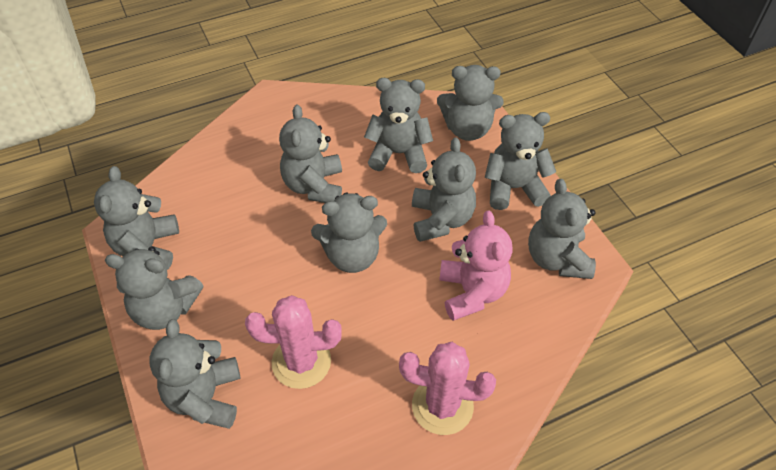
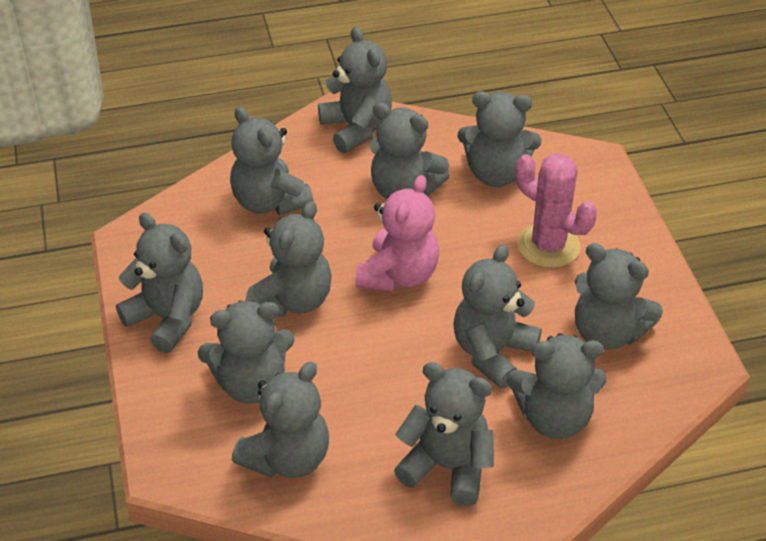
grey teddy bear: 10 -> 12
pink cactus: 2 -> 1

